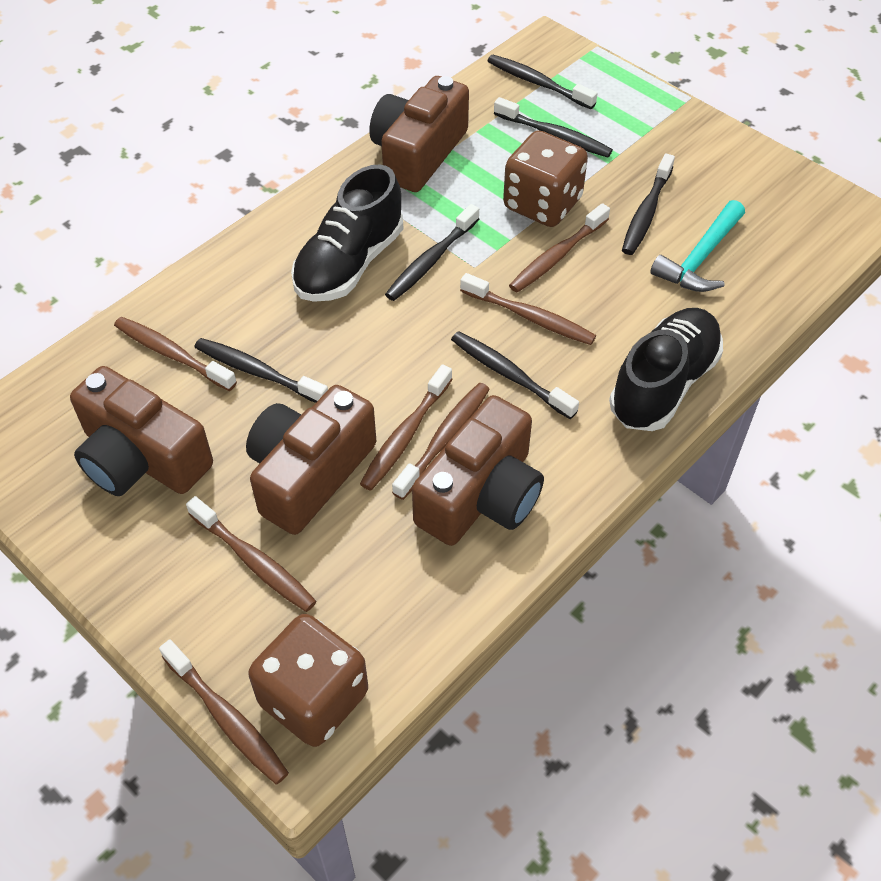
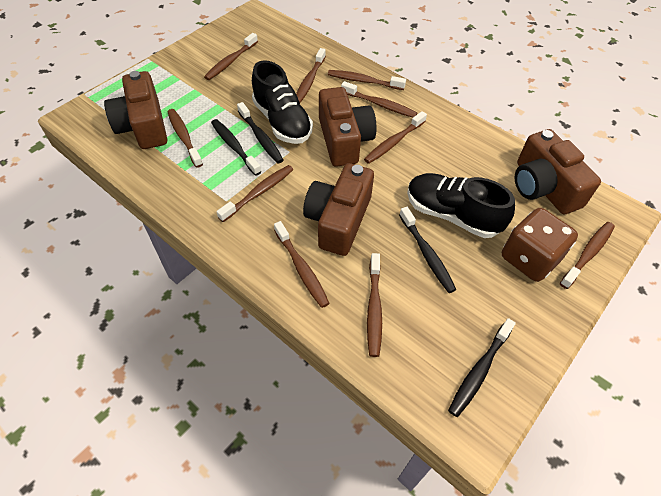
black toothbrush: 6 -> 4
brown dice: 2 -> 1
brown toothbrush: 7 -> 10
turquoise hammer: 1 -> 0

